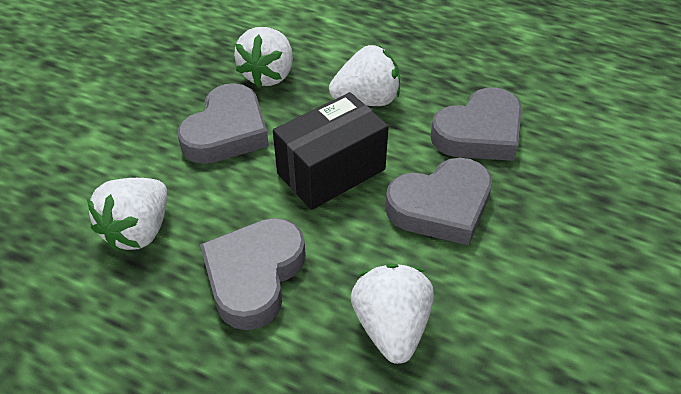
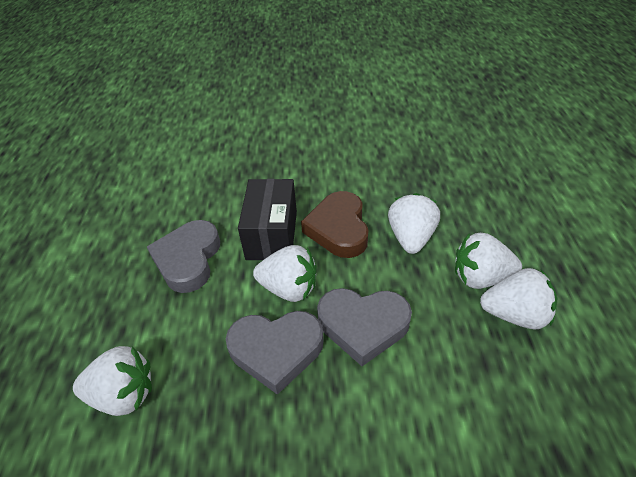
brown heart: 0 -> 1
grey heart: 4 -> 3
white strawberry: 4 -> 5

